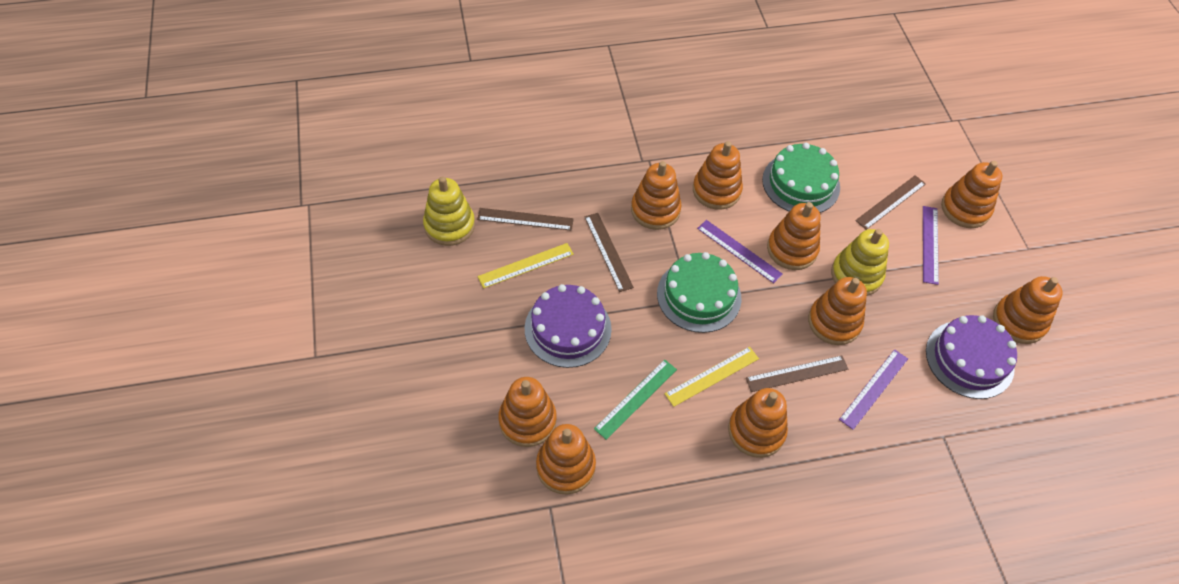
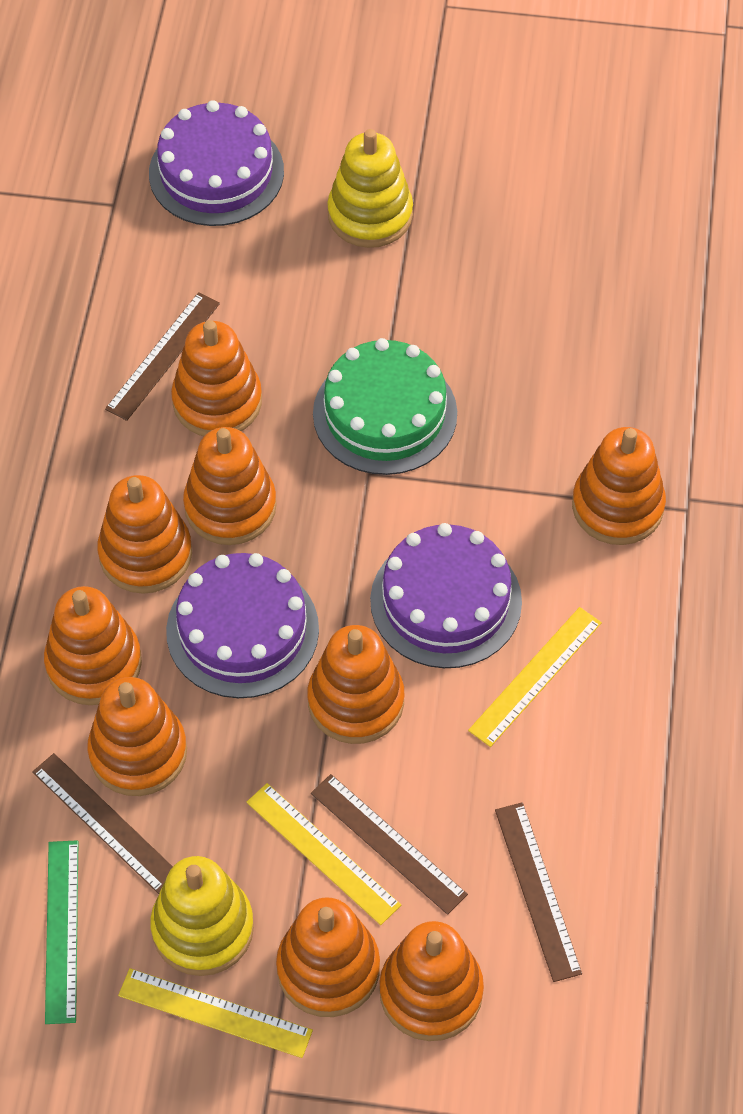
green cake: 2 -> 1
purple cake: 2 -> 3
purple ruler: 3 -> 0
yellow ruler: 2 -> 3

